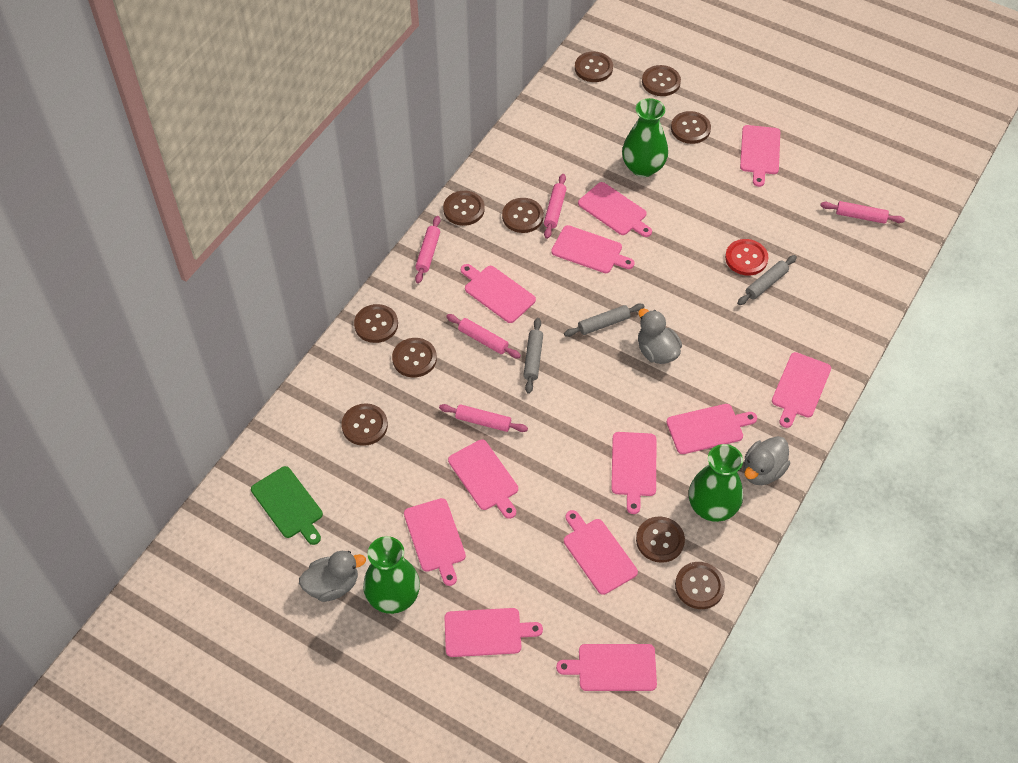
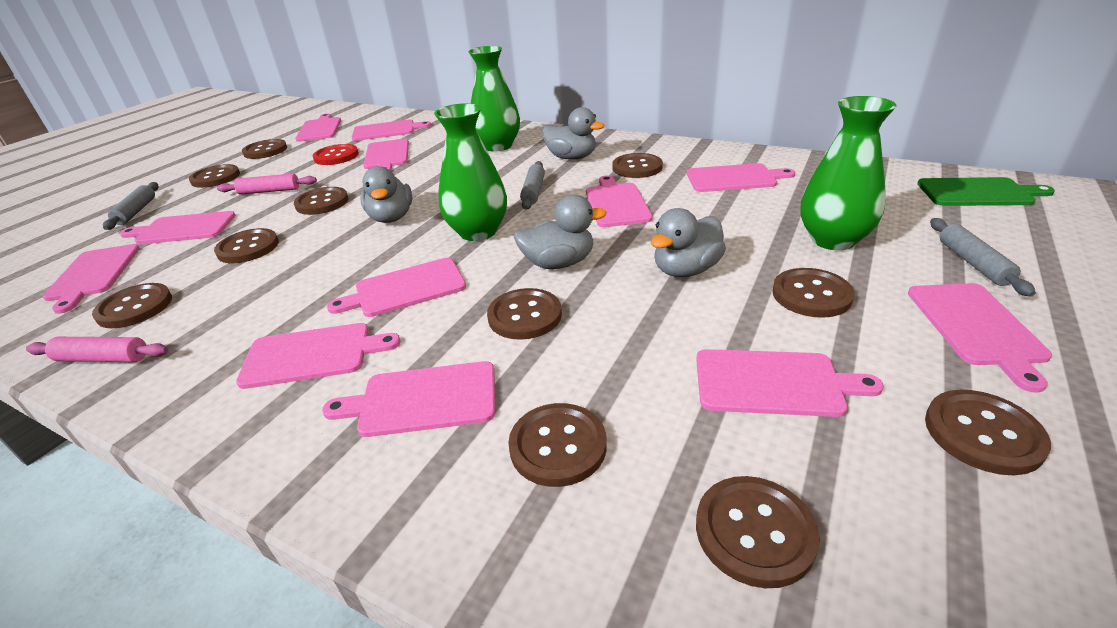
brown button: 10 -> 11
grey duck: 3 -> 4
pink rolling pin: 5 -> 2

